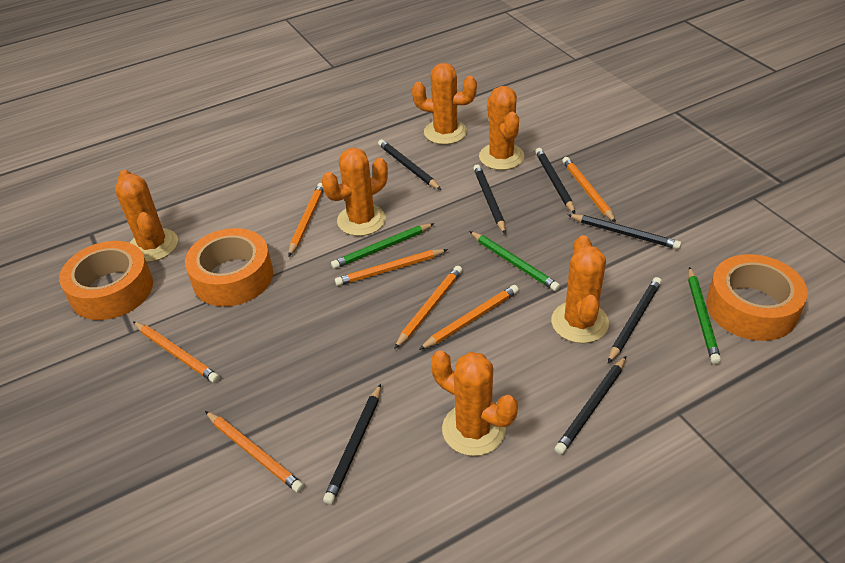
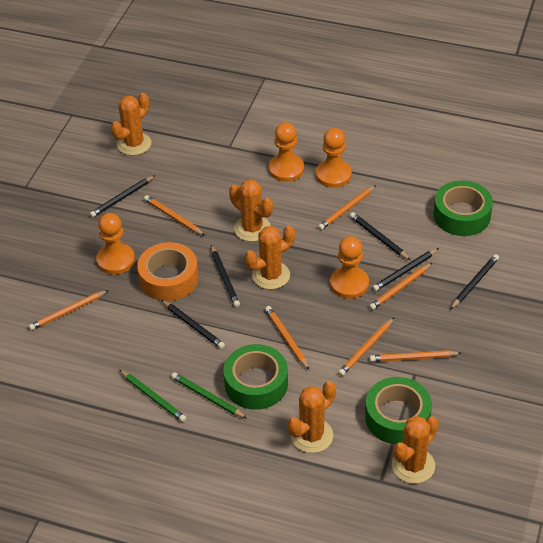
black pencil: 7 -> 6
green pencil: 3 -> 2
green tape: 0 -> 3
orange cactus: 6 -> 5
orange pawn: 0 -> 4
orange tape: 3 -> 1

